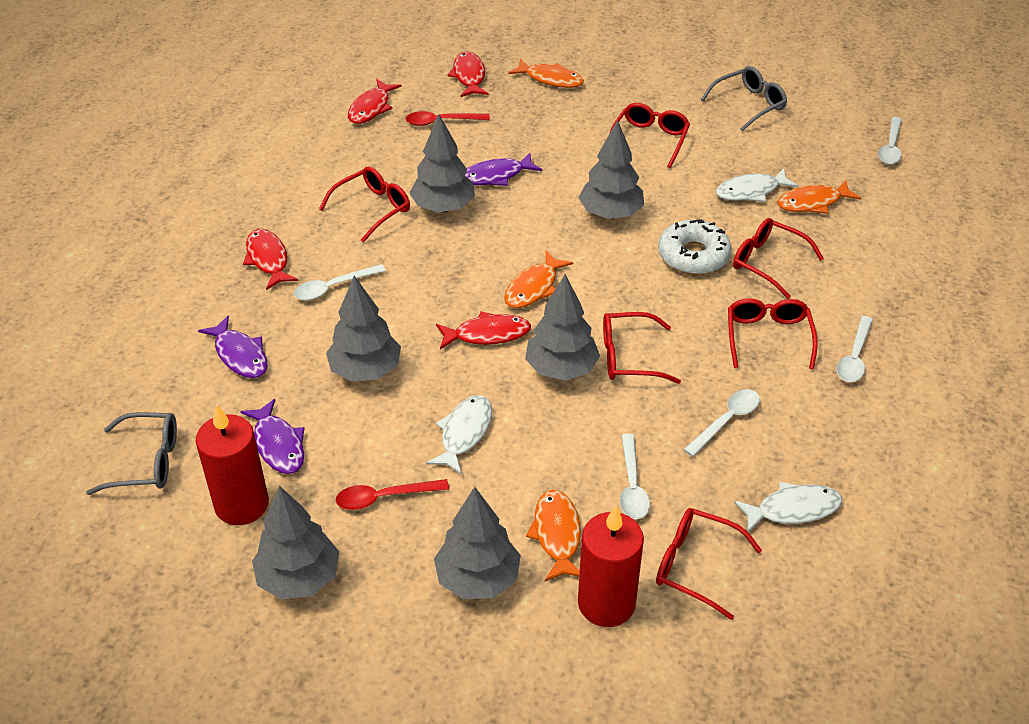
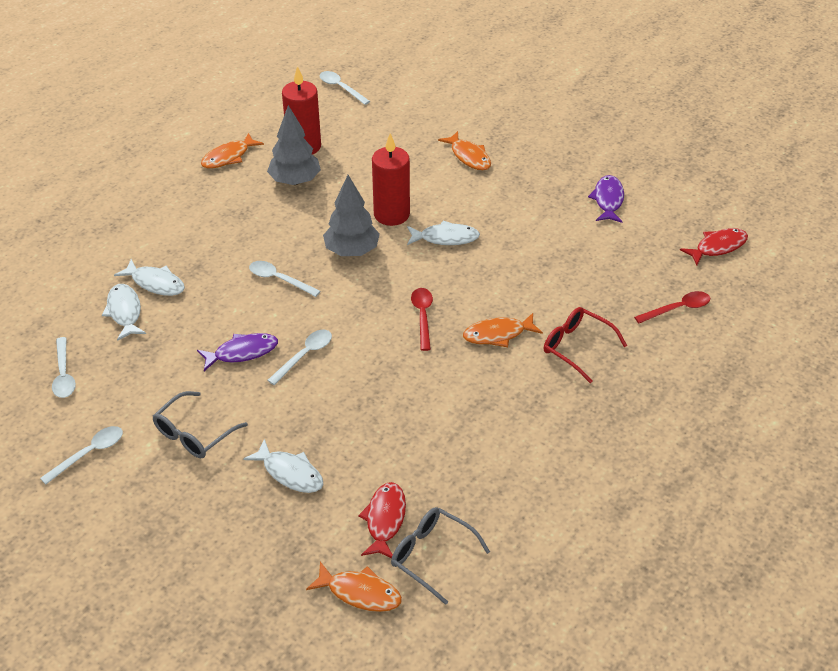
grey tree: 6 -> 2
purple fish: 3 -> 2
red fish: 4 -> 2
red glasses: 6 -> 1
white donut: 1 -> 0
white fish: 3 -> 4

